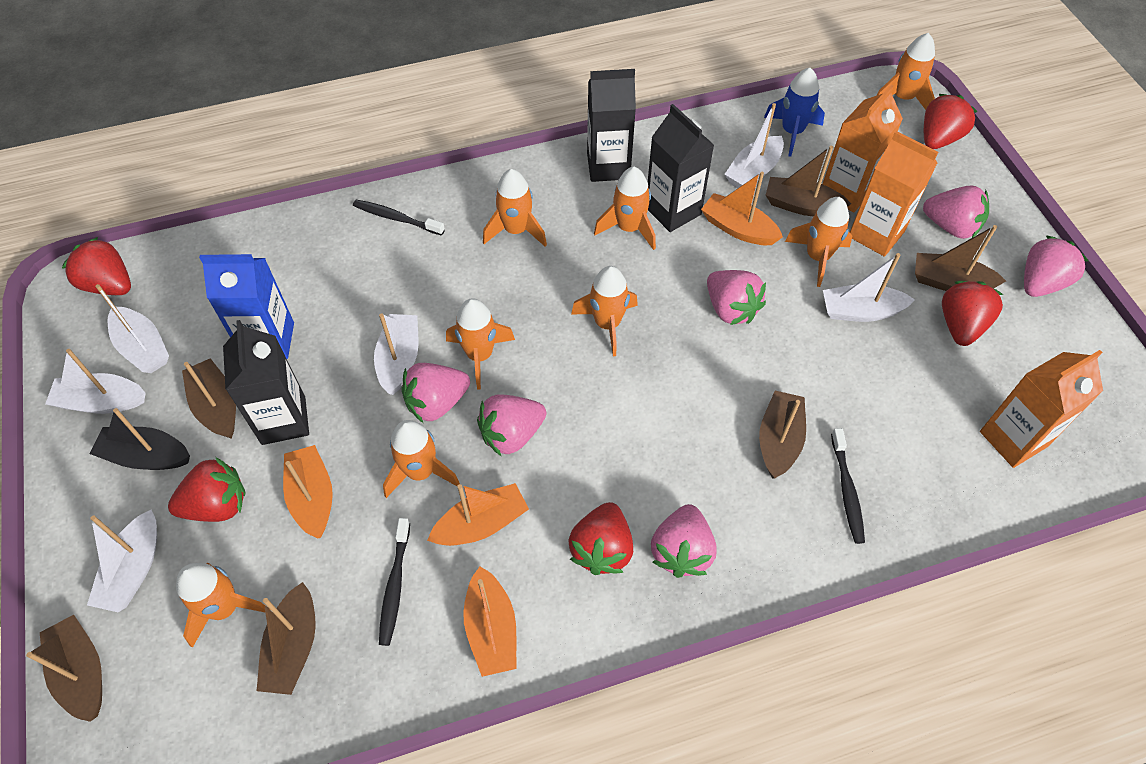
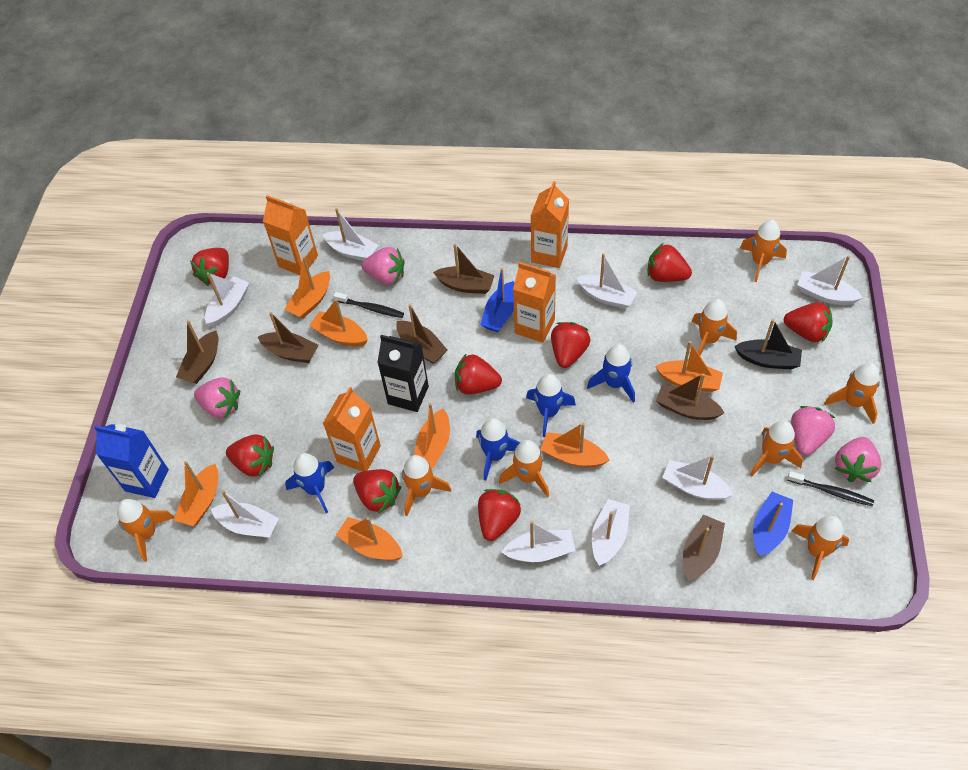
black carton: 3 -> 1
black toothbrush: 3 -> 2
blue boat: 0 -> 2
blue rocket: 1 -> 4
orange boat: 4 -> 7
orange carton: 3 -> 4
pink strawberry: 6 -> 4
red strawberry: 5 -> 8
white boat: 6 -> 8

